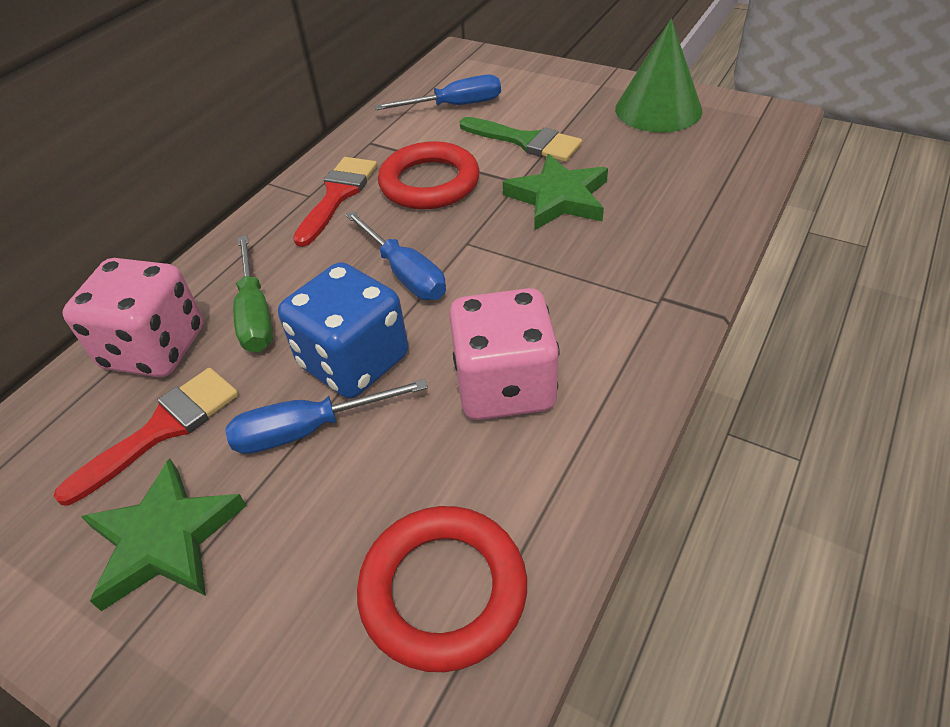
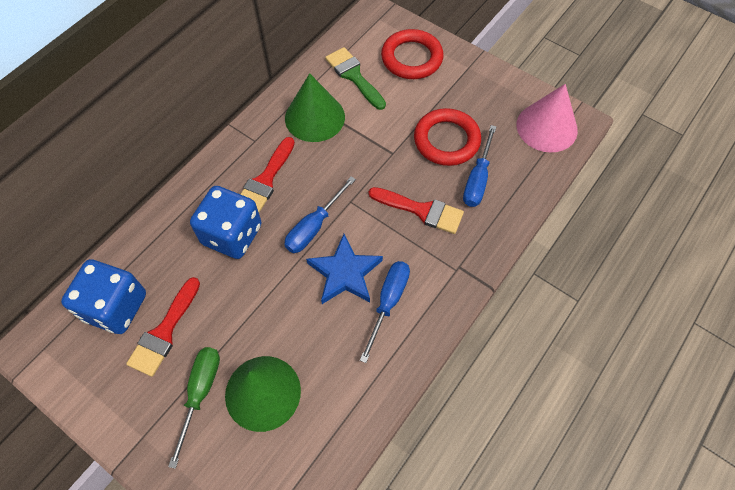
blue dice: 1 -> 2
blue star: 0 -> 1
green cone: 1 -> 2
green star: 2 -> 0
pink cone: 0 -> 1
pink dice: 2 -> 0
red brush: 2 -> 3

